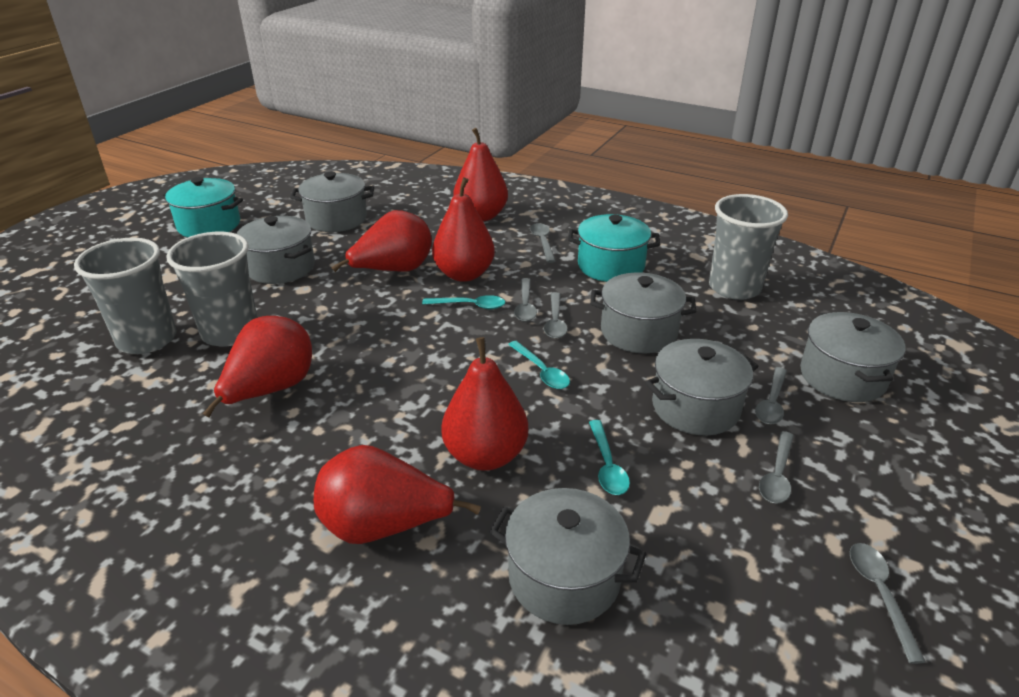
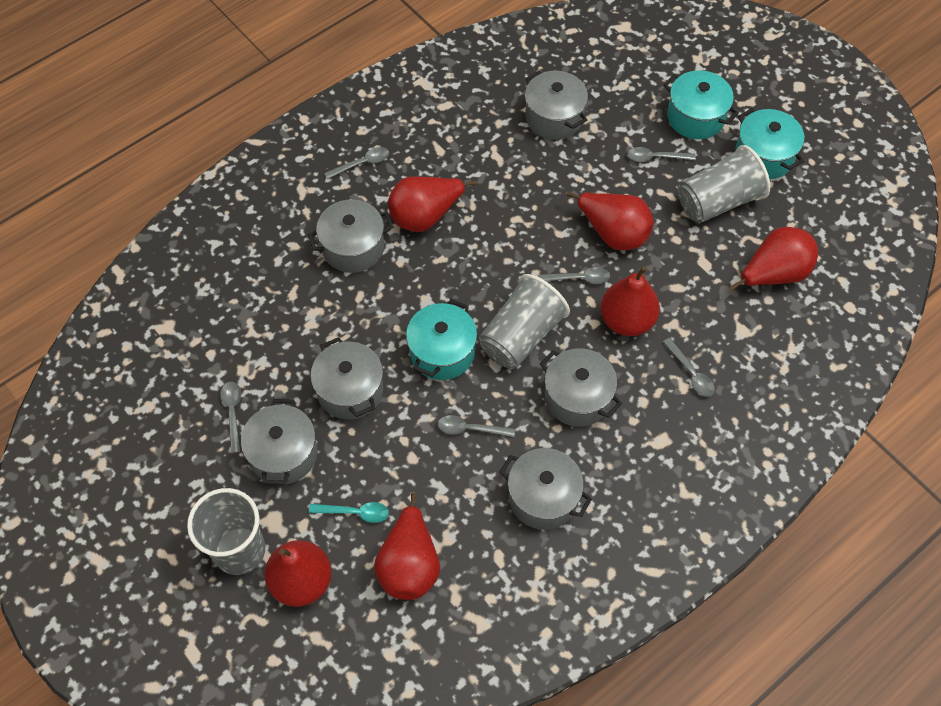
turquoise pot: 2 -> 3
turquoise spoon: 3 -> 1

